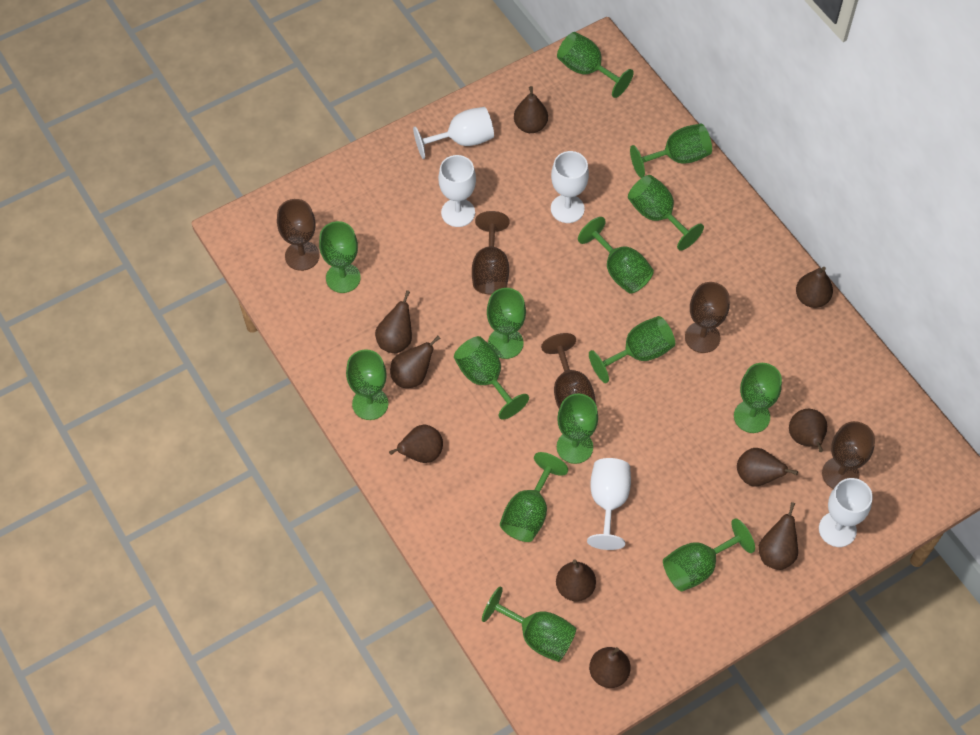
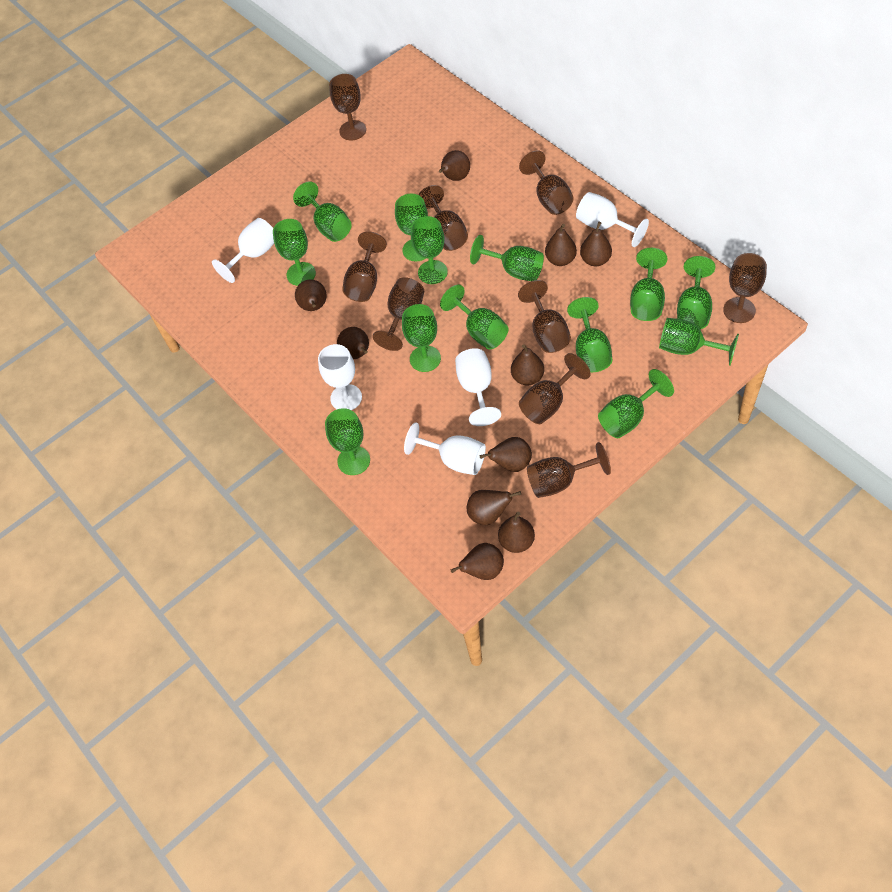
brown goblet: 5 -> 9
green goblet: 14 -> 13

